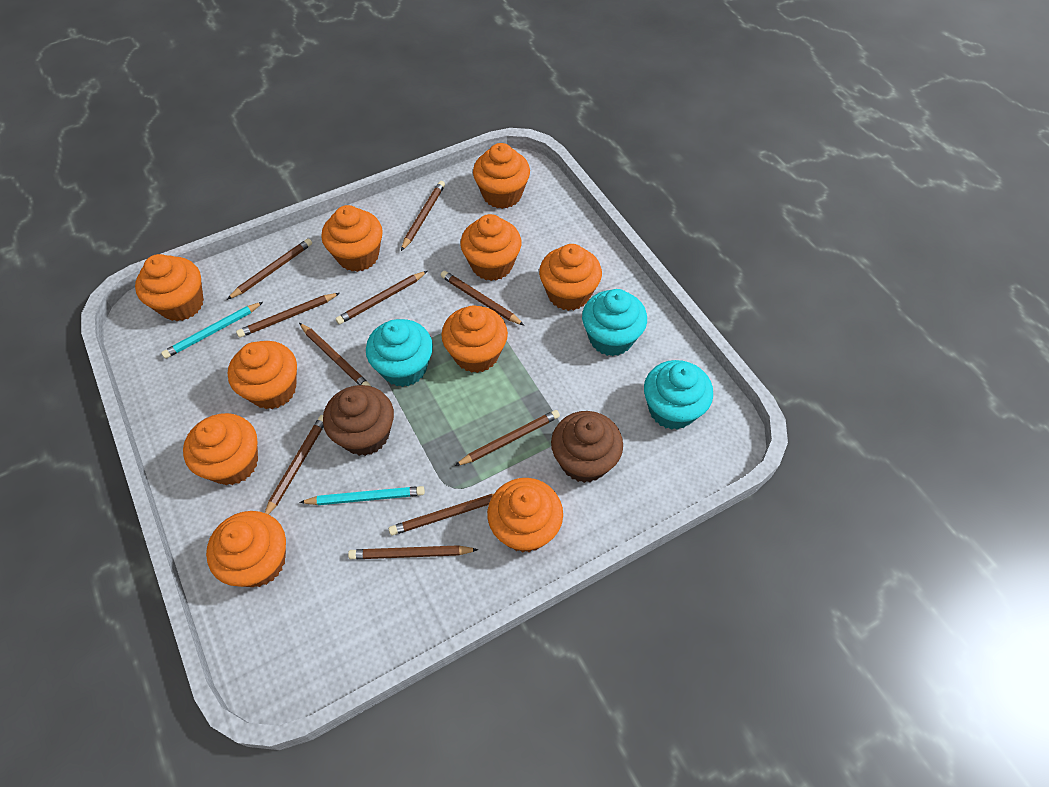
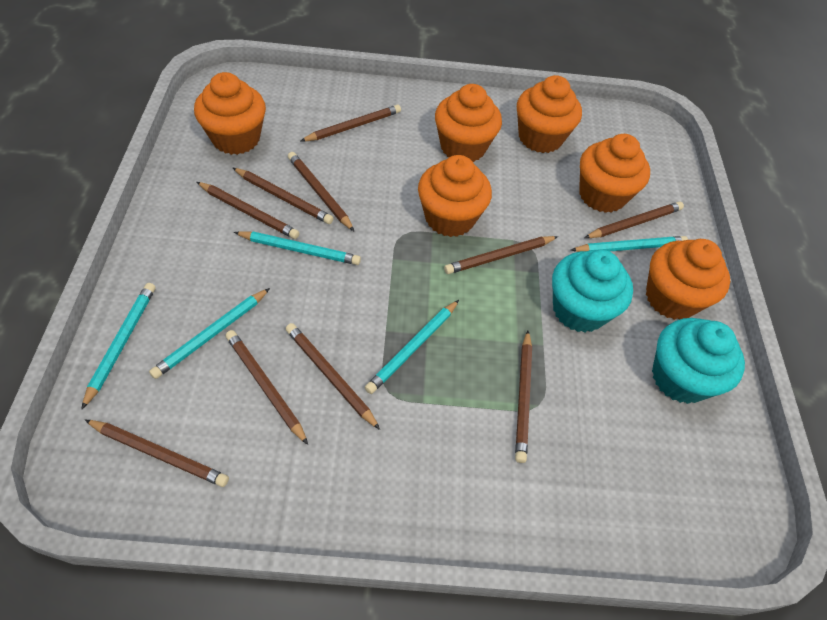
brown cupcake: 2 -> 0
orange cupcake: 10 -> 6
turquoise cupcake: 3 -> 2
turquoise pencil: 2 -> 5

